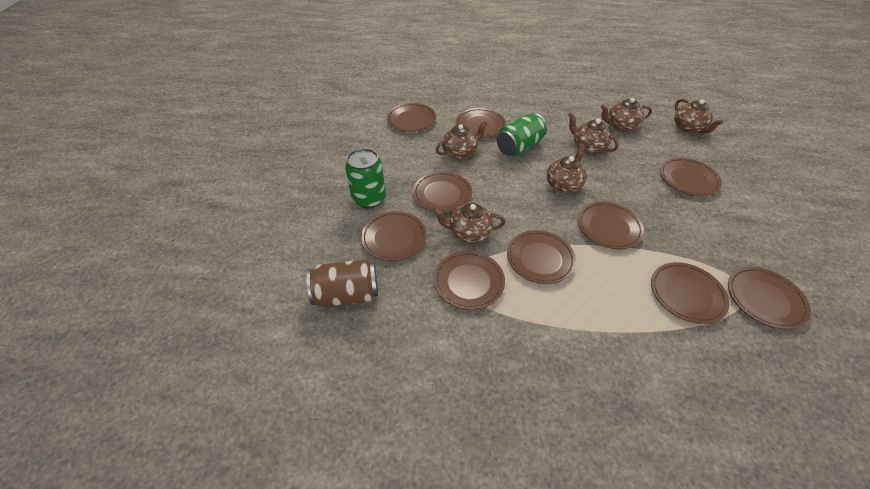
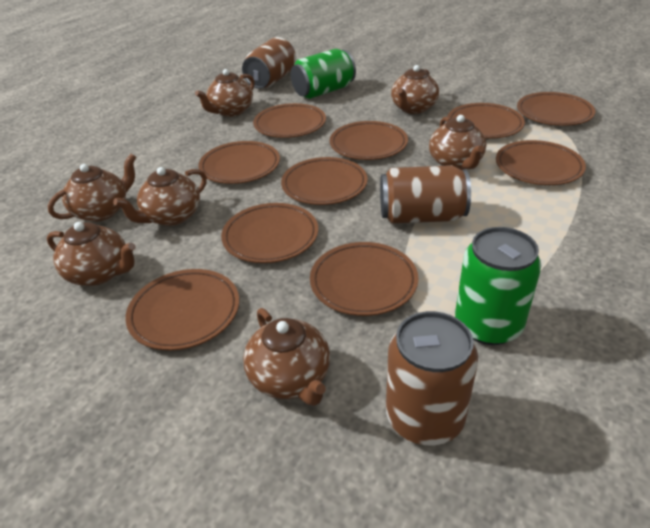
brown can: 1 -> 3
brown teapot: 6 -> 7

